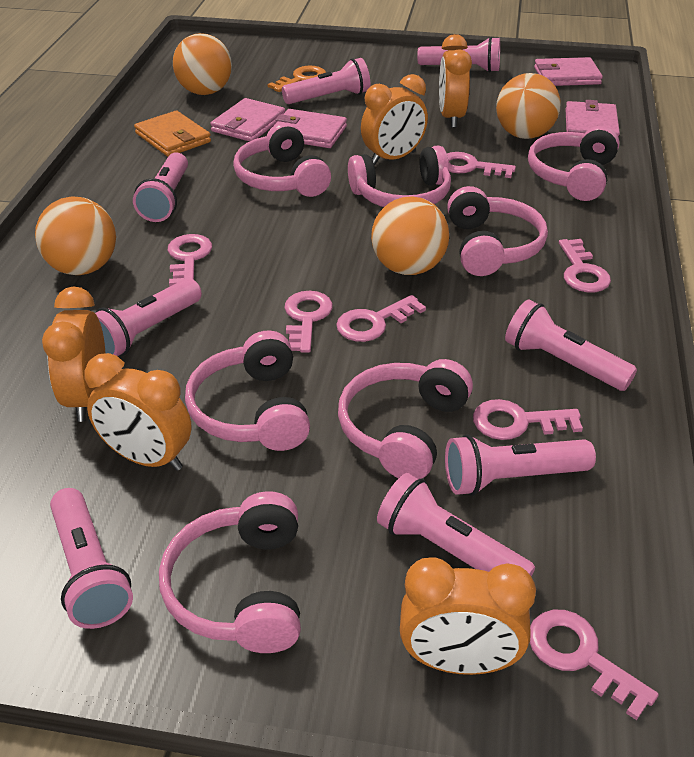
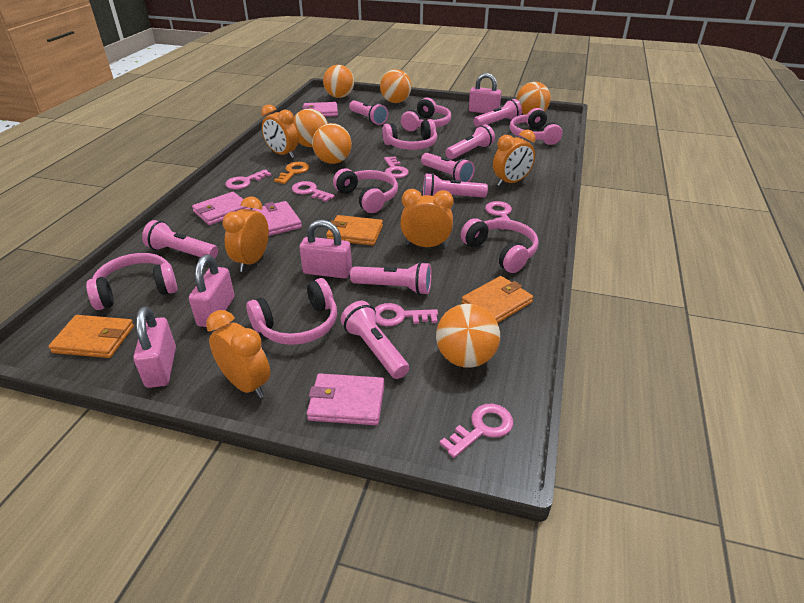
orange ball: 4 -> 6
orange wallet: 1 -> 3
pink key: 7 -> 6
pink padlock: 0 -> 4

